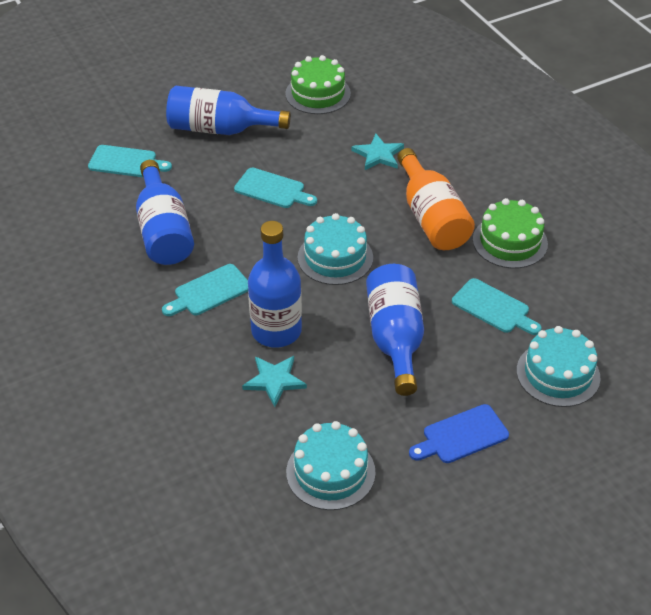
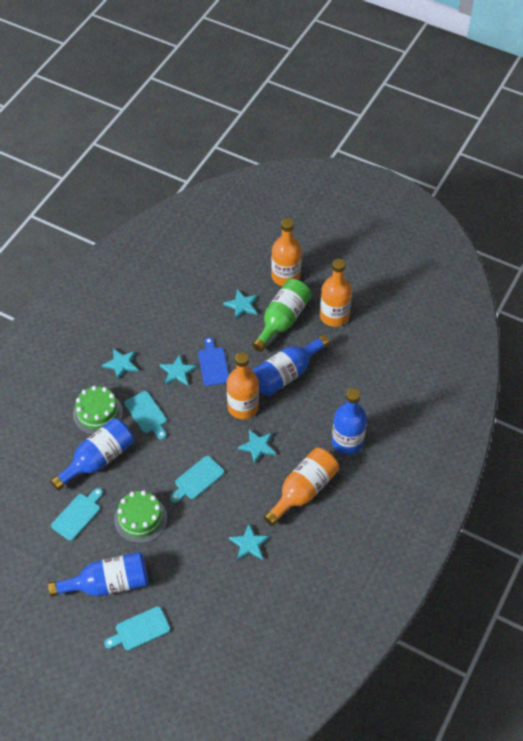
green bottle: 0 -> 1
orange bottle: 1 -> 4
turquoise cake: 3 -> 0
turquoise star: 2 -> 5

